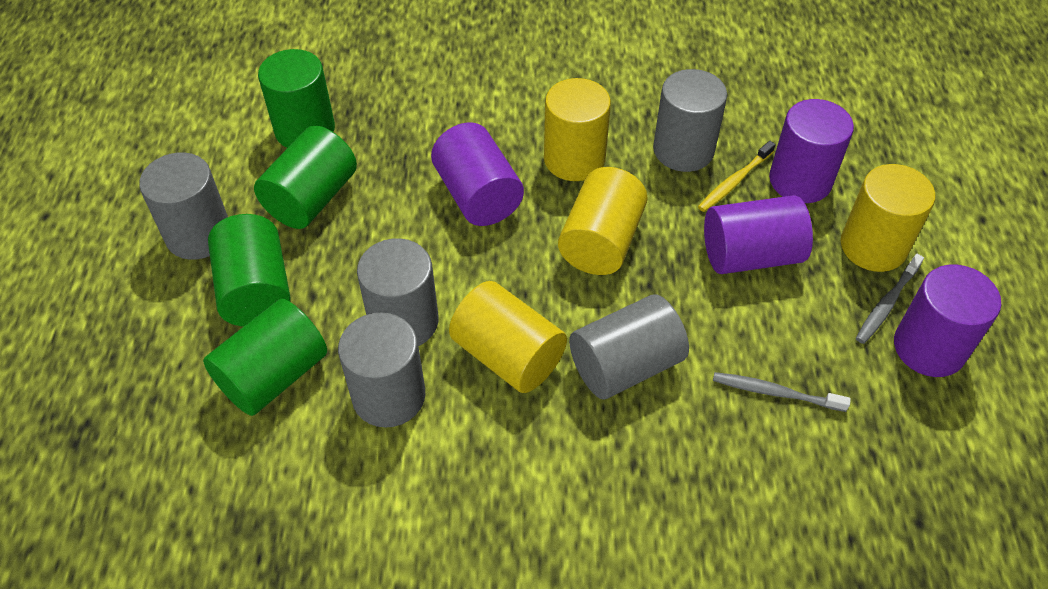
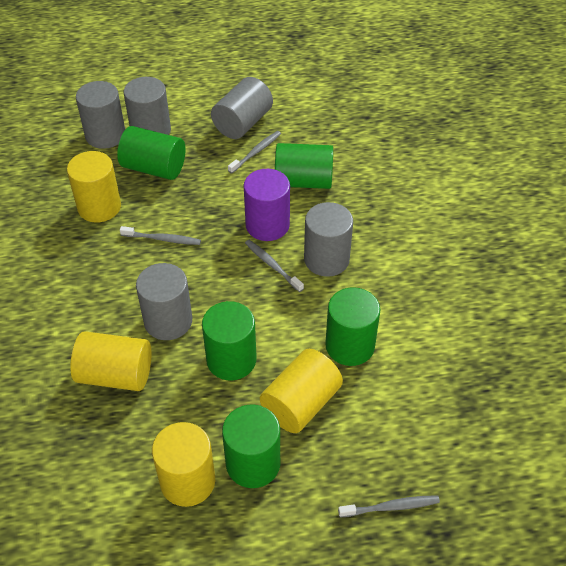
green cylinder: 4 -> 5
grey toothbrush: 2 -> 4
purple cylinder: 4 -> 1
yellow toothbrush: 1 -> 0

